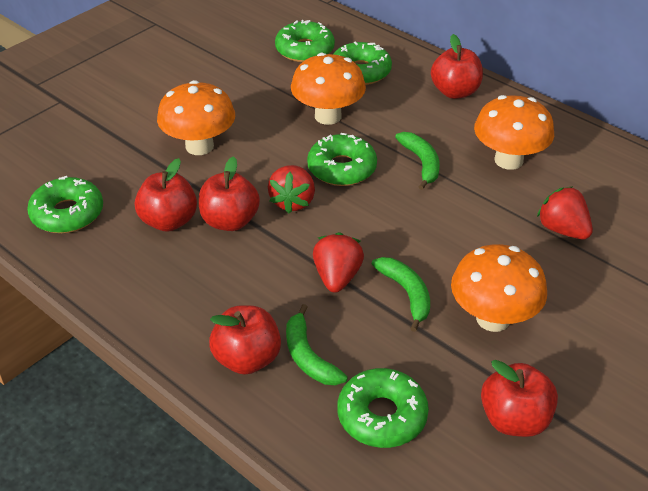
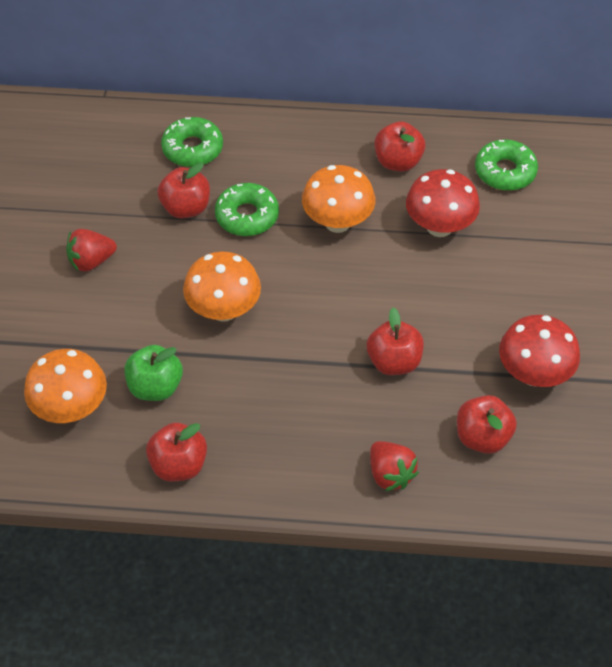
green apple: 0 -> 1
green banana: 3 -> 0
green donut: 5 -> 3
orange mushroom: 4 -> 3
red mushroom: 0 -> 2
red strawberry: 3 -> 2

